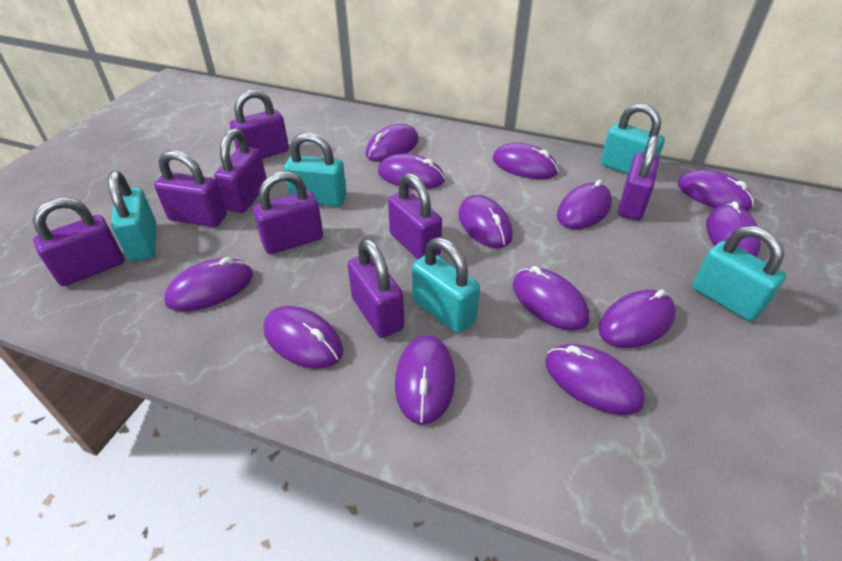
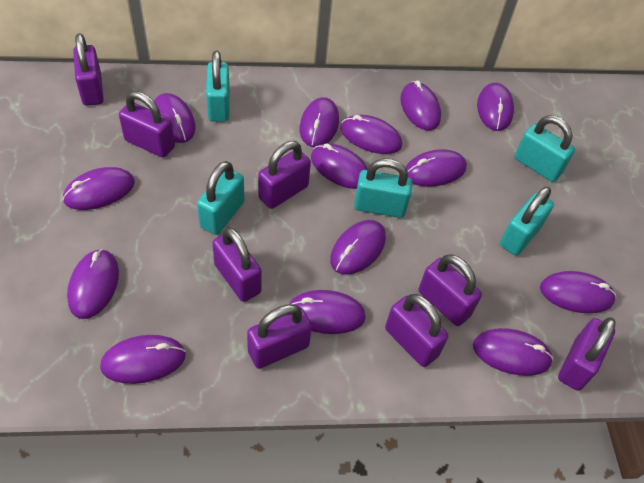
purple mouse: 13 -> 14

